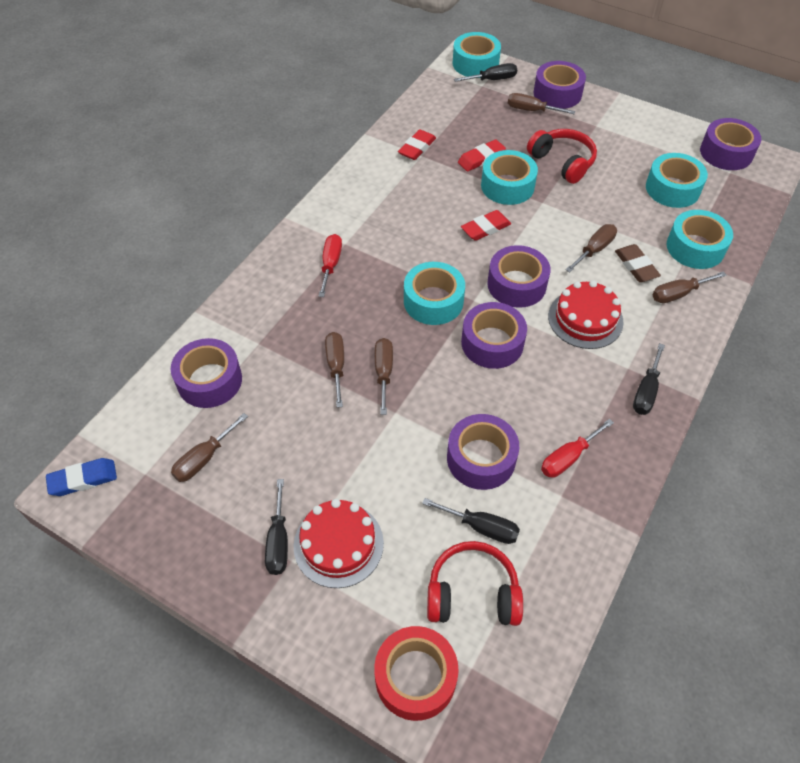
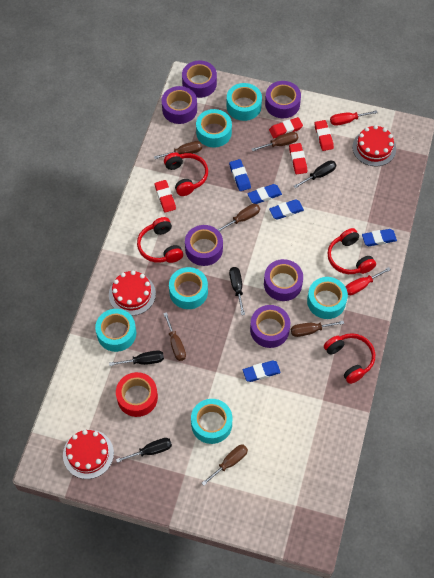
blue eraser: 1 -> 5
brown eraser: 1 -> 0
red cake: 2 -> 3
red eraser: 3 -> 4
red headphones: 2 -> 4
turquoise tape: 5 -> 6

